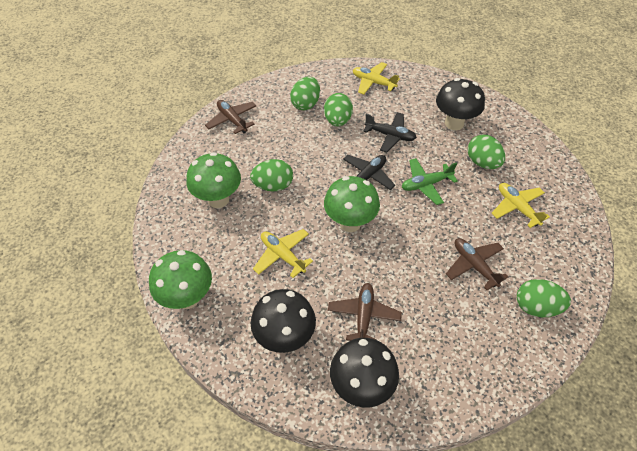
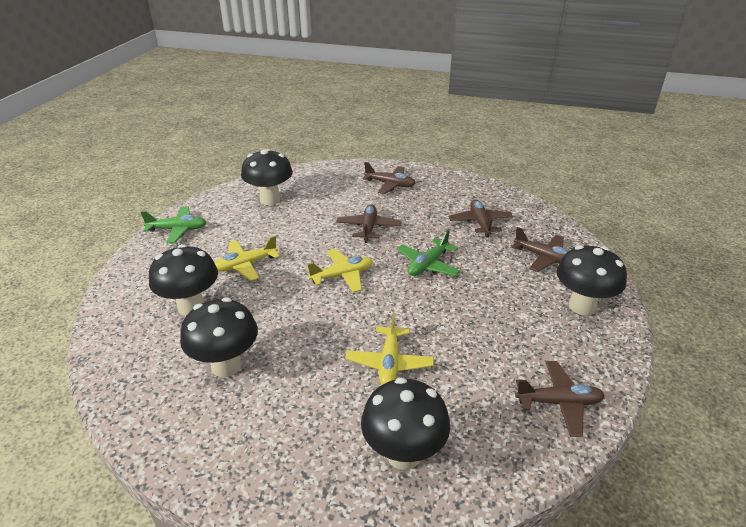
black mushroom: 3 -> 5
black plane: 2 -> 0
brown plane: 3 -> 5
green egg: 5 -> 0
green mushroom: 3 -> 0
green plane: 1 -> 2

